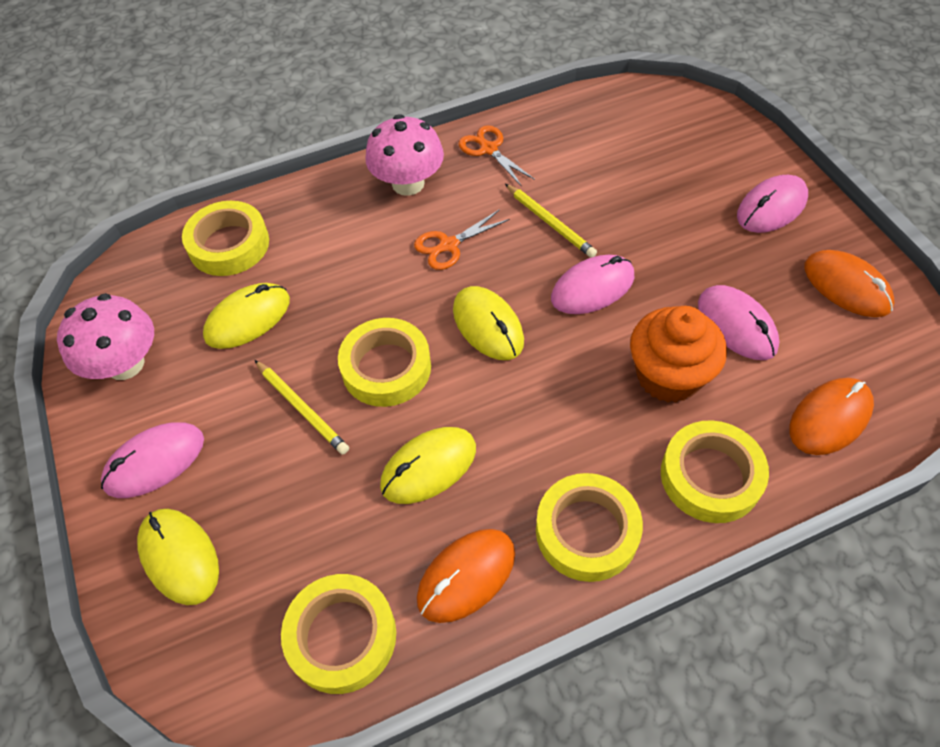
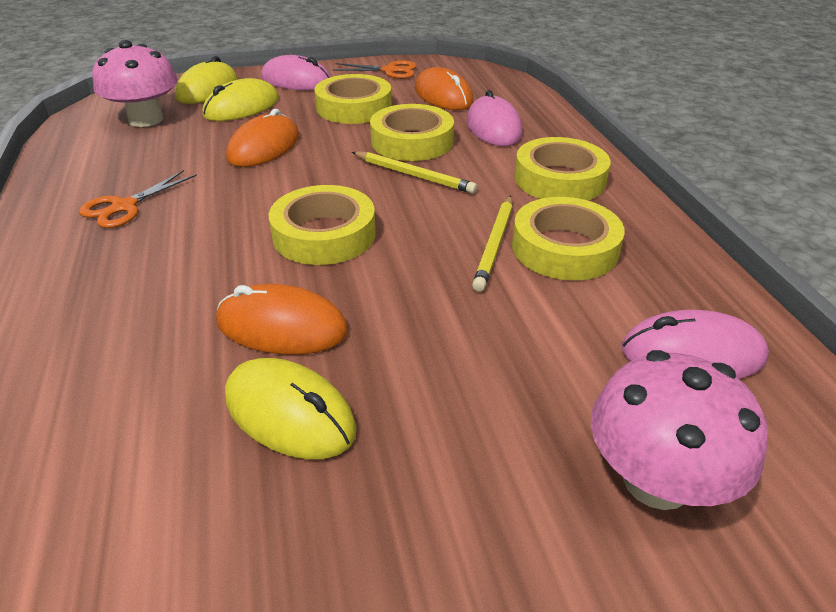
orange cupcake: 1 -> 0
pink mouse: 4 -> 3
yellow mouse: 4 -> 3

